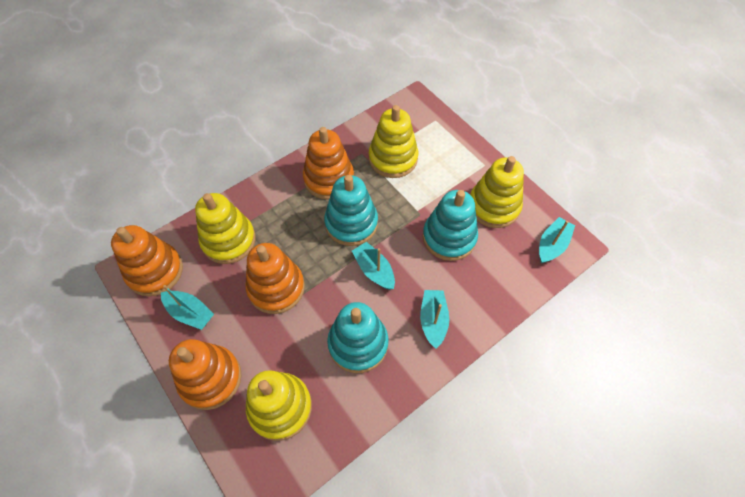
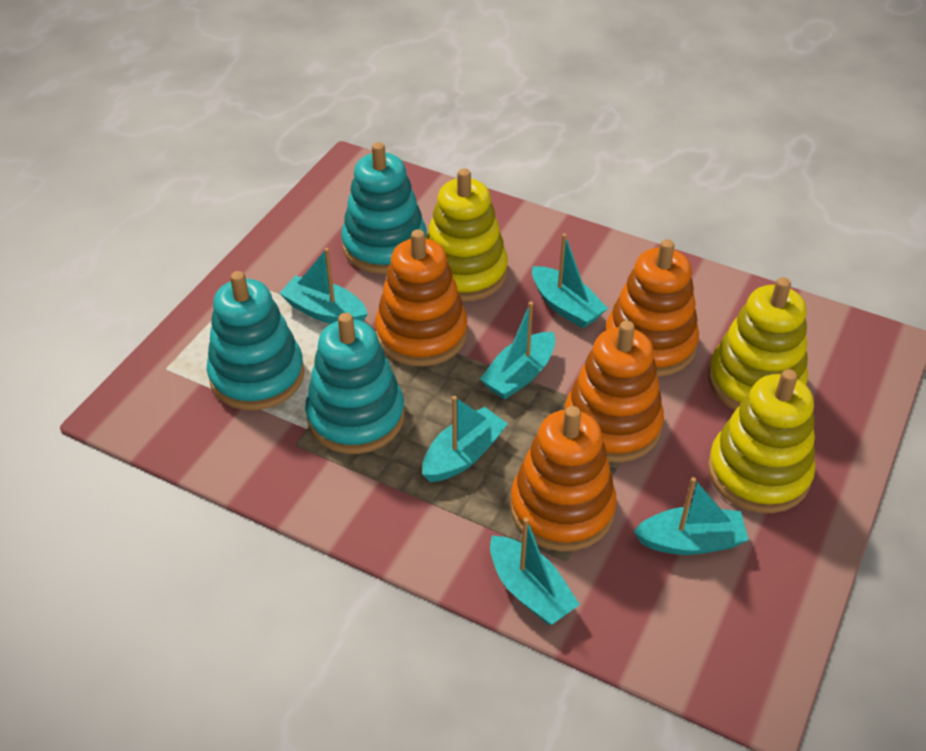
turquoise boat: 4 -> 6
yellow stacking toy: 4 -> 3

